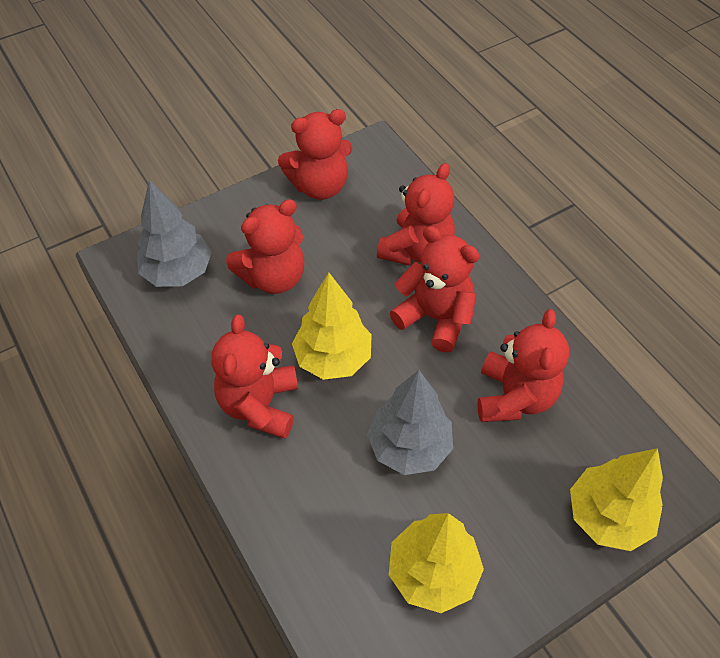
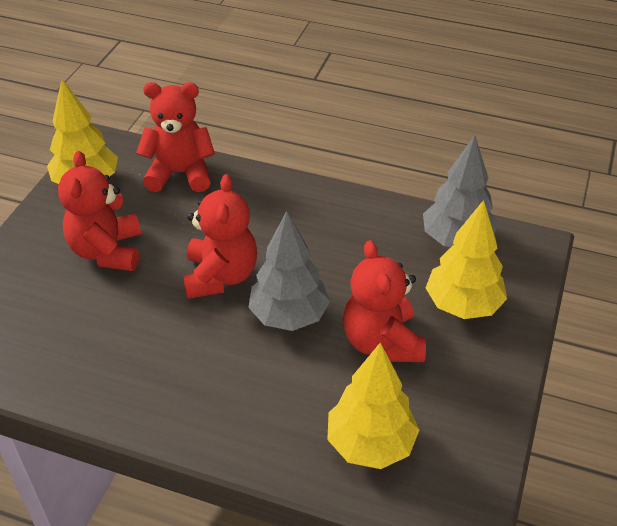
red teddy bear: 6 -> 4

